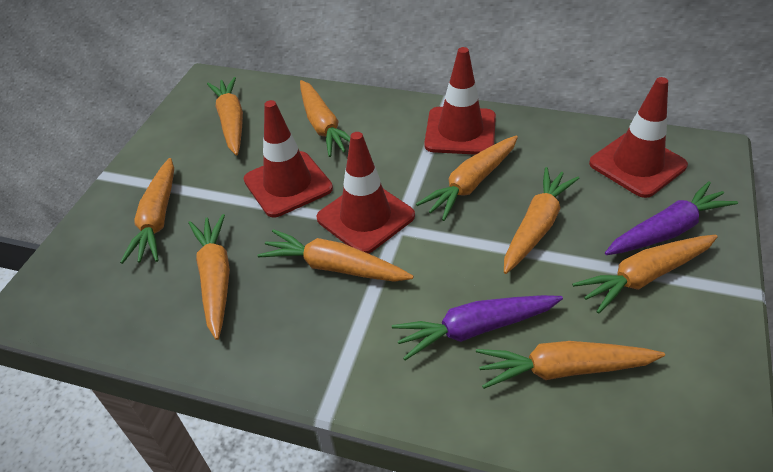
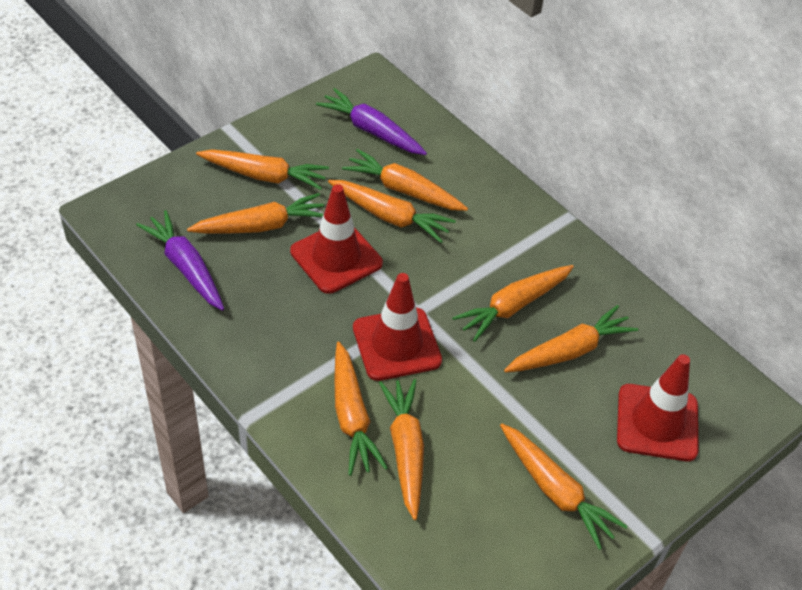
red traffic cone: 4 -> 3

